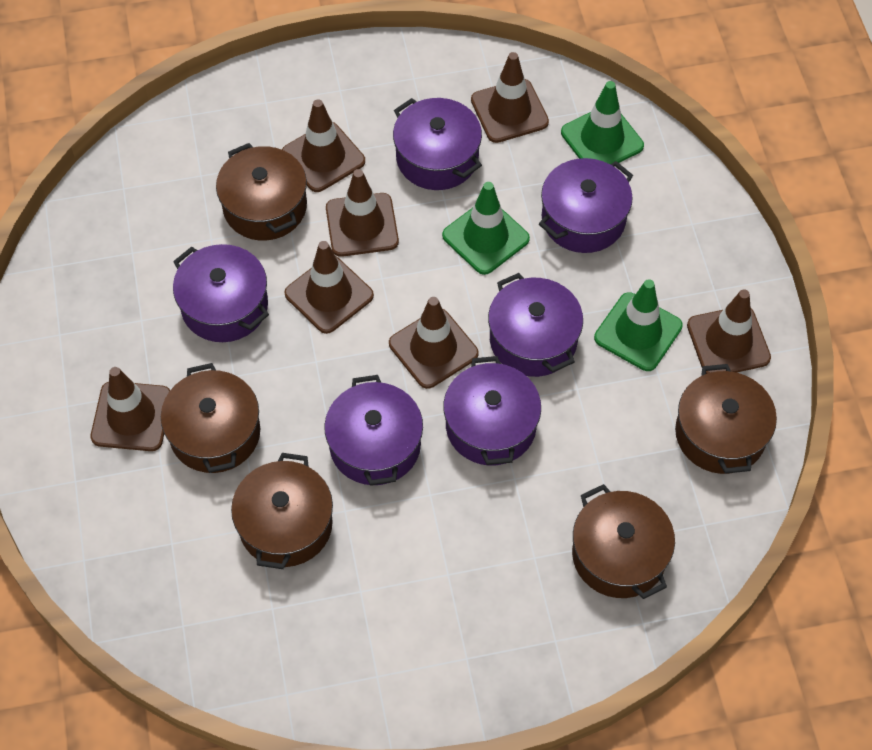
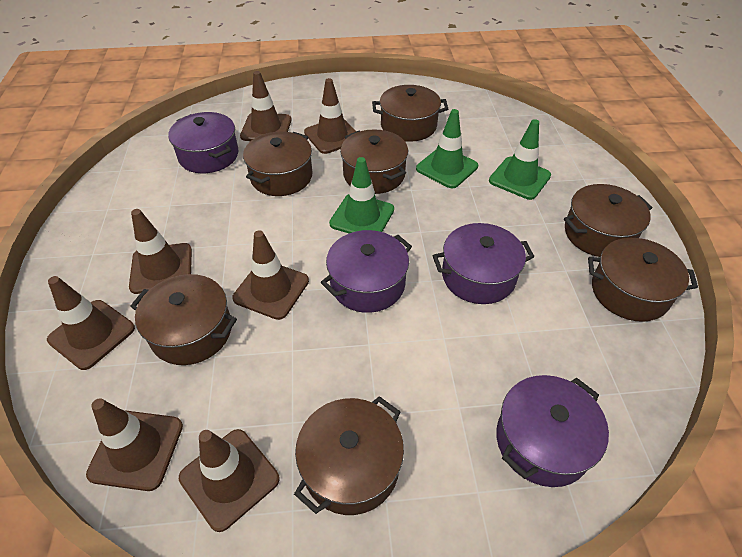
brown pot: 5 -> 7
purple pot: 6 -> 4

